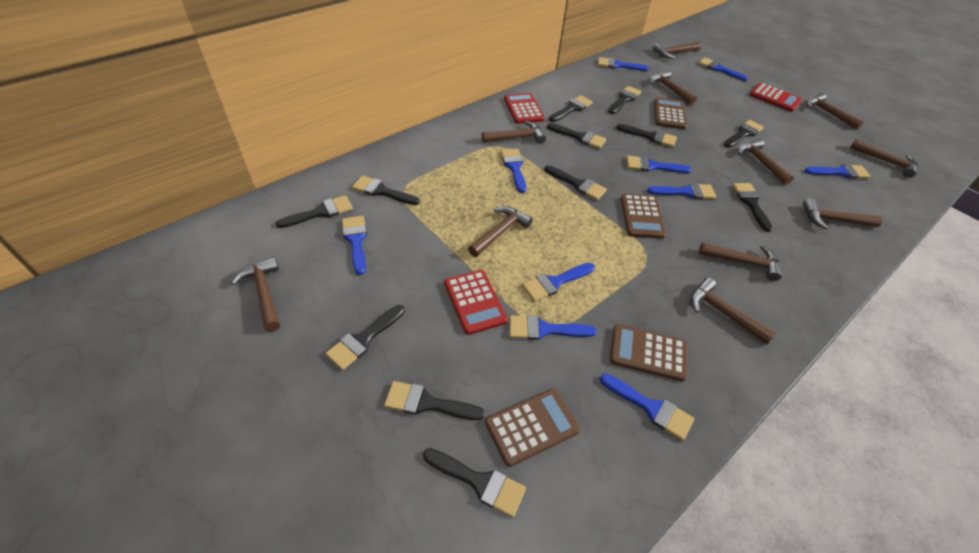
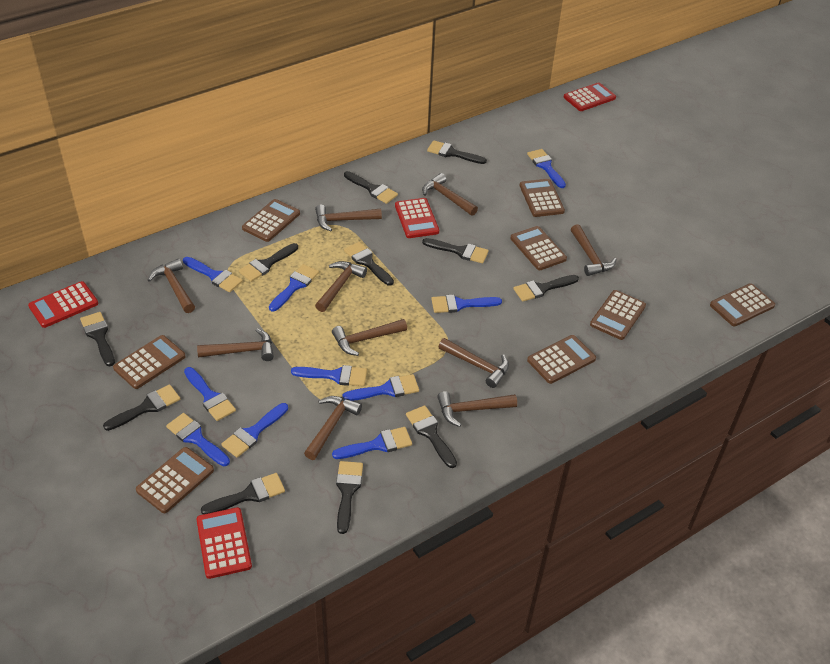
black brush: 12 -> 11
brown calculator: 4 -> 8
brown hammer: 11 -> 10
red calculator: 3 -> 4

